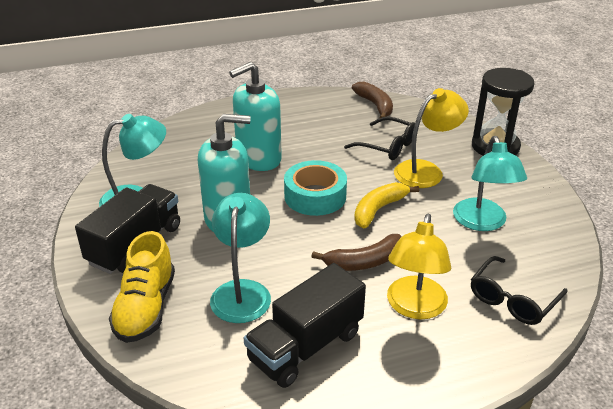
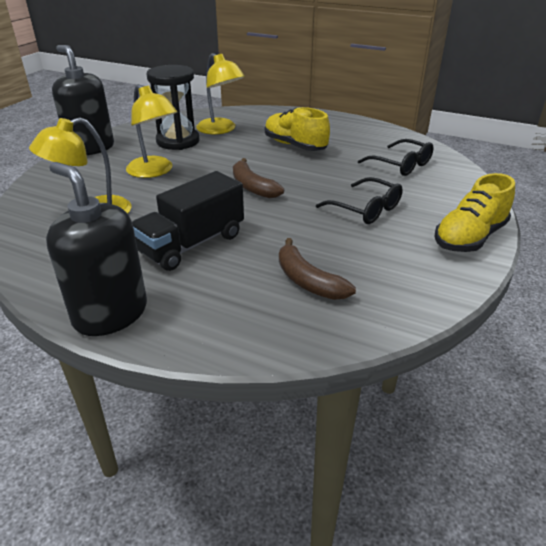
black soap dispenser: 0 -> 2
black truck: 2 -> 1
turquoise lamp: 3 -> 0
turquoise soap dispenser: 2 -> 0
turquoise tape: 1 -> 0
yellow banana: 1 -> 0
yellow lamp: 2 -> 3
yellow shoe: 1 -> 2

